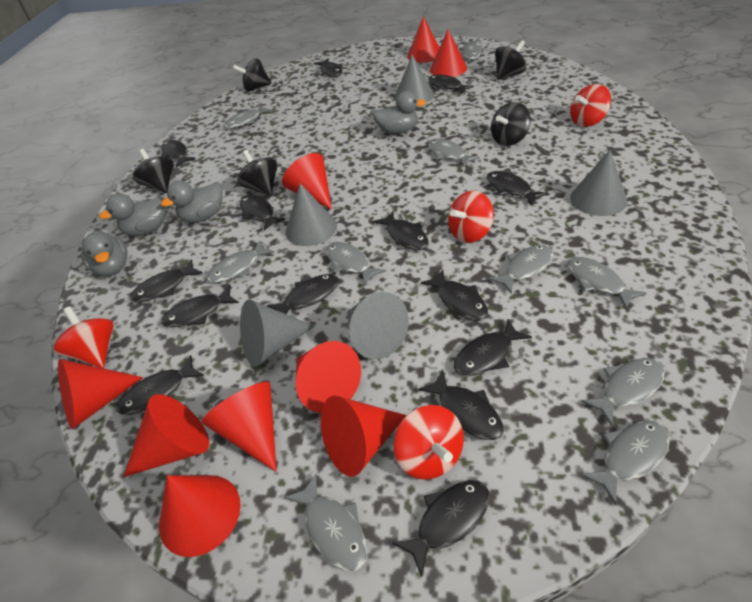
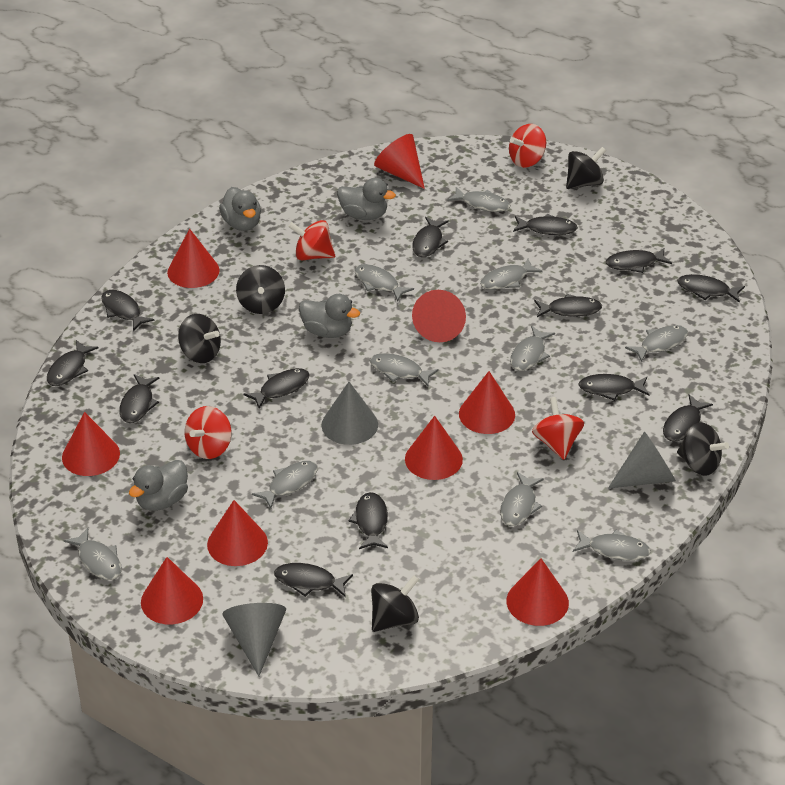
black fish: 14 -> 13
grey cone: 5 -> 3

